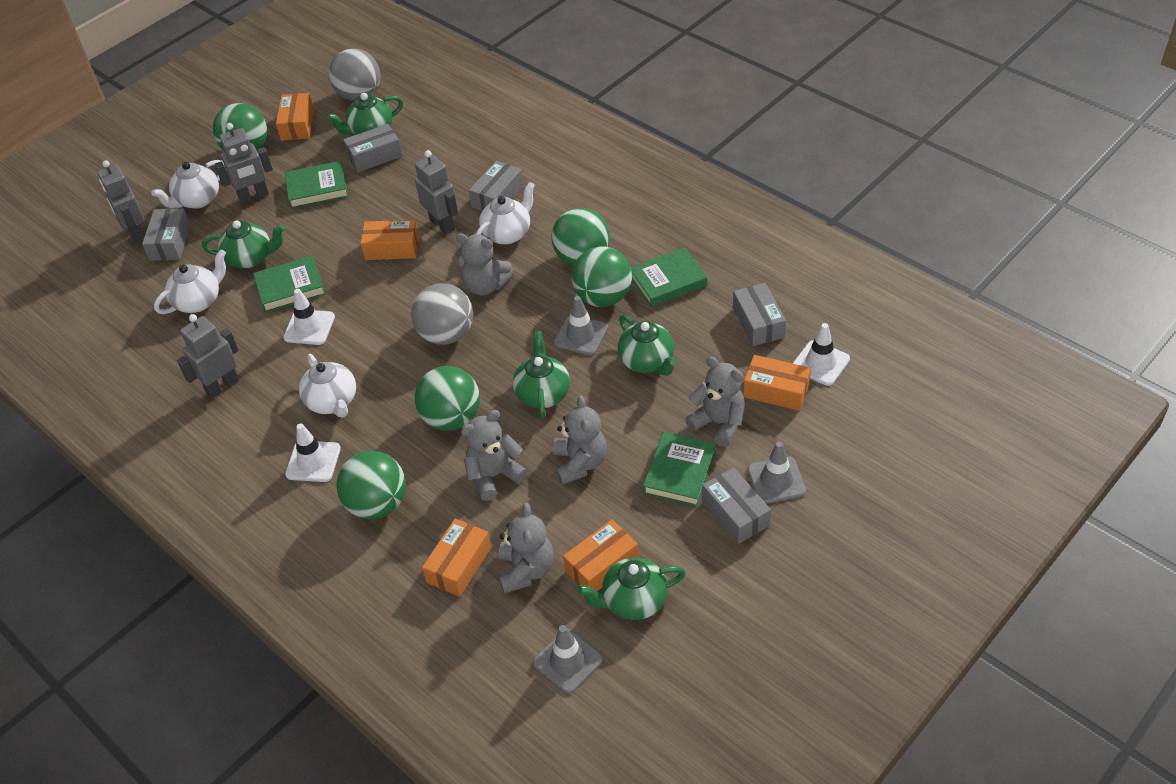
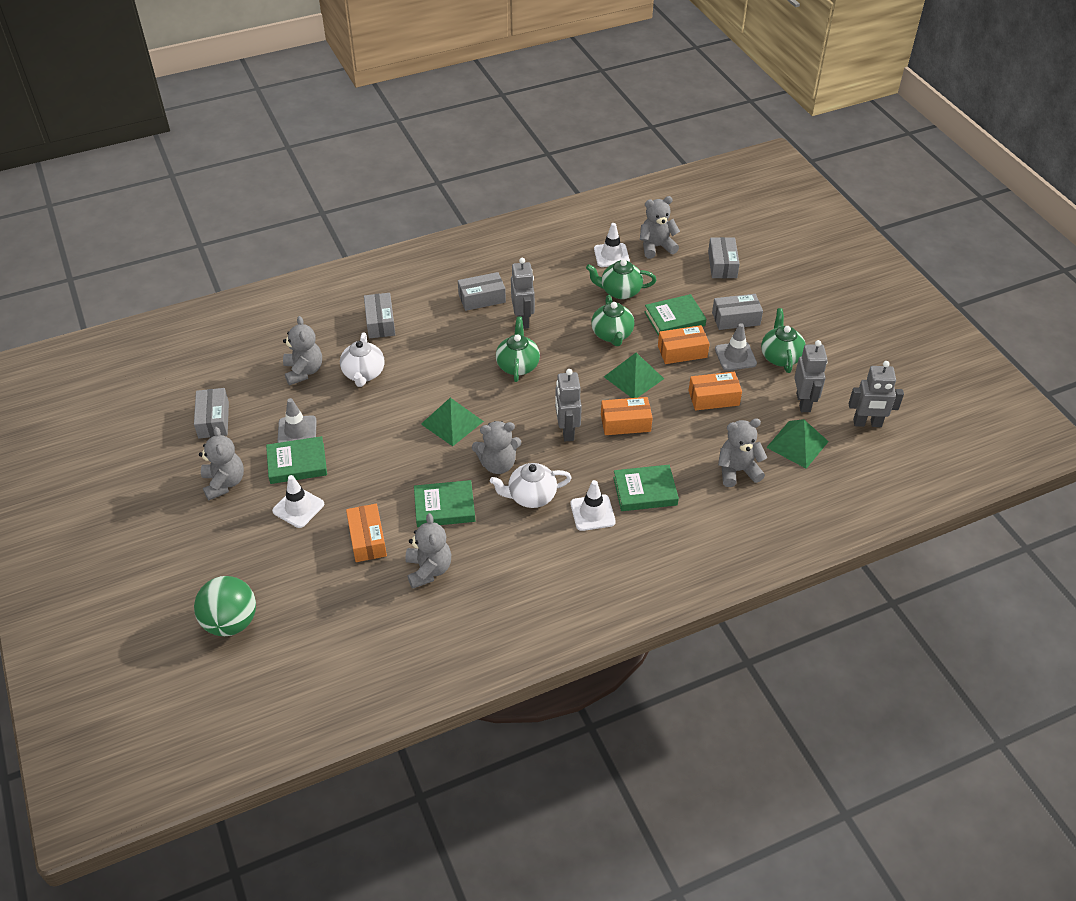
green ball: 5 -> 1
green pyramid: 0 -> 3
green teapot: 5 -> 4
grey ball: 2 -> 0
grey teddy bear: 5 -> 6
grey traffic cone: 3 -> 2
orange box: 5 -> 4
white teapot: 4 -> 2

